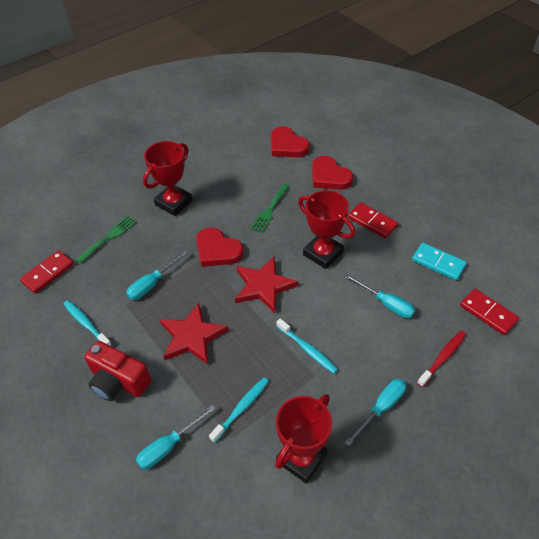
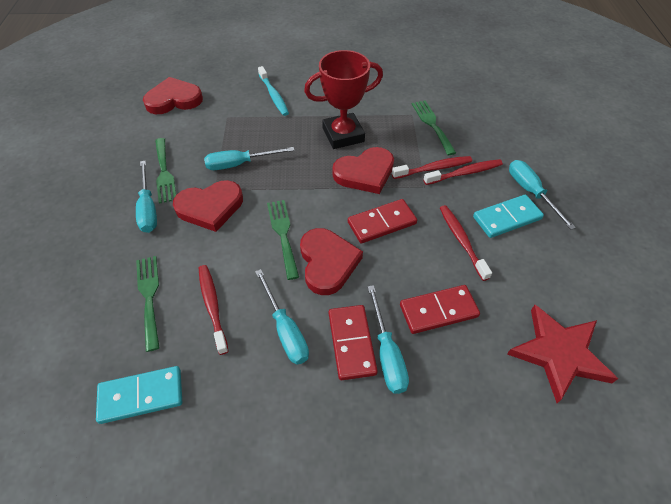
green fork: 2 -> 4
red camera: 1 -> 0
red heart: 3 -> 4
red star: 2 -> 1
red toothbrush: 1 -> 4
red trophy: 3 -> 1
turquoise domino: 1 -> 2
turquoise screwdriver: 4 -> 5
turquoise toothbrush: 3 -> 1

